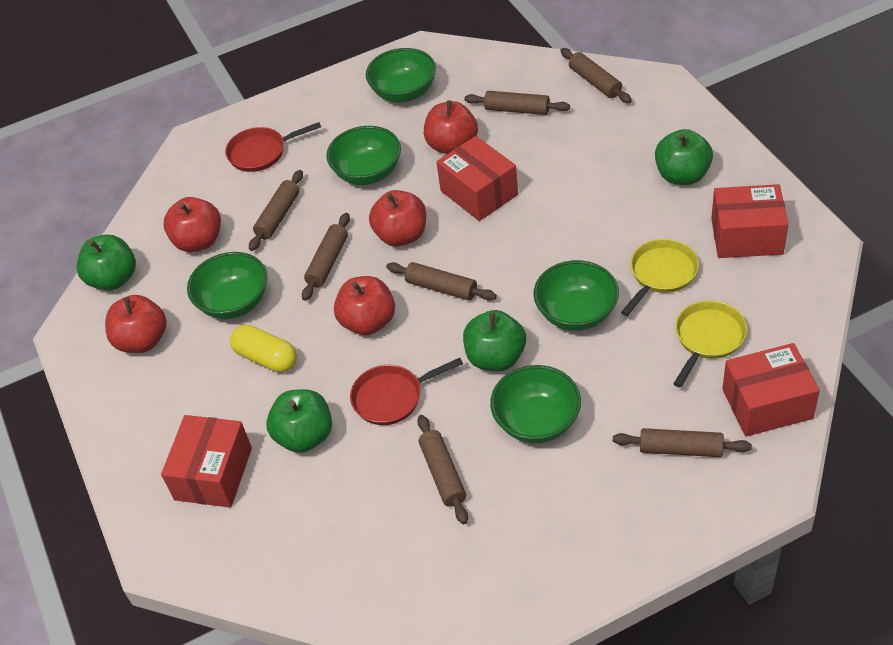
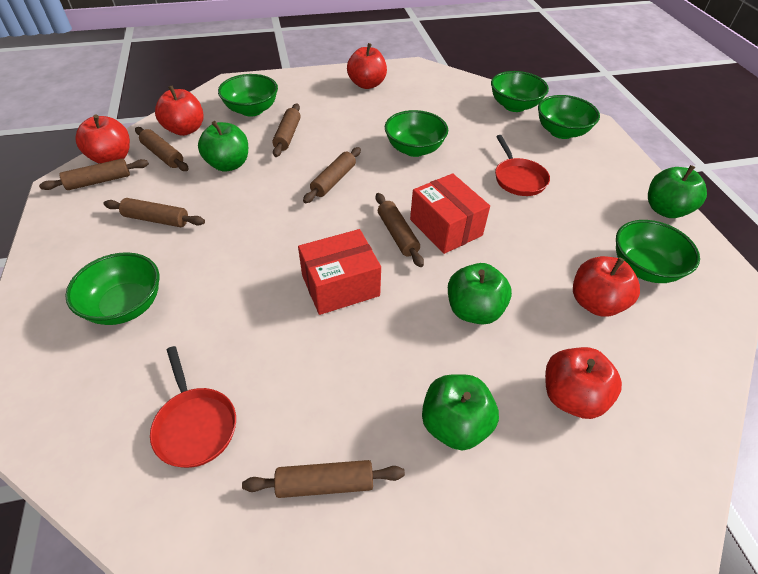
green bowl: 5 -> 6
red box: 4 -> 2
yellow capsule: 1 -> 0
yellow pan: 2 -> 0

